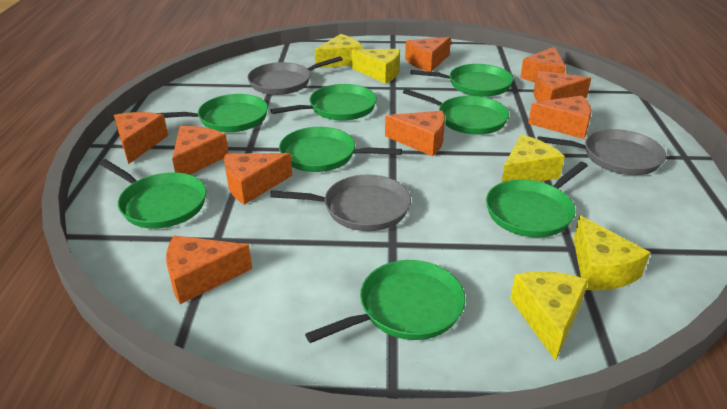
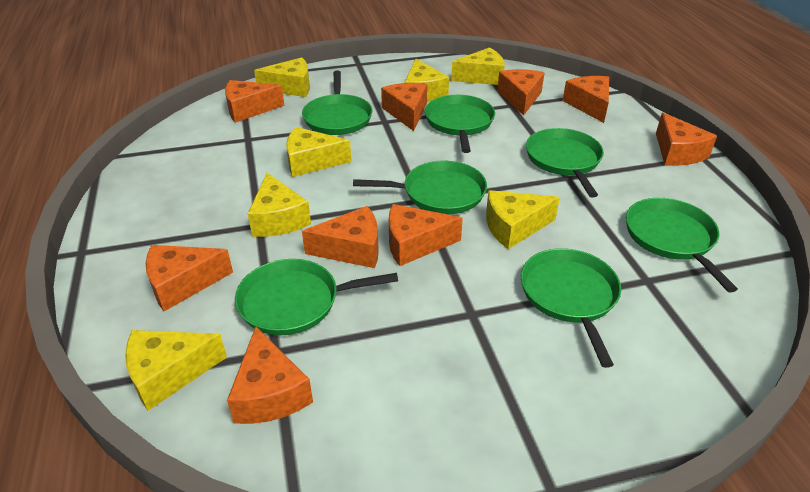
green pan: 8 -> 7
grey pan: 3 -> 0
yellow cheese: 5 -> 7

